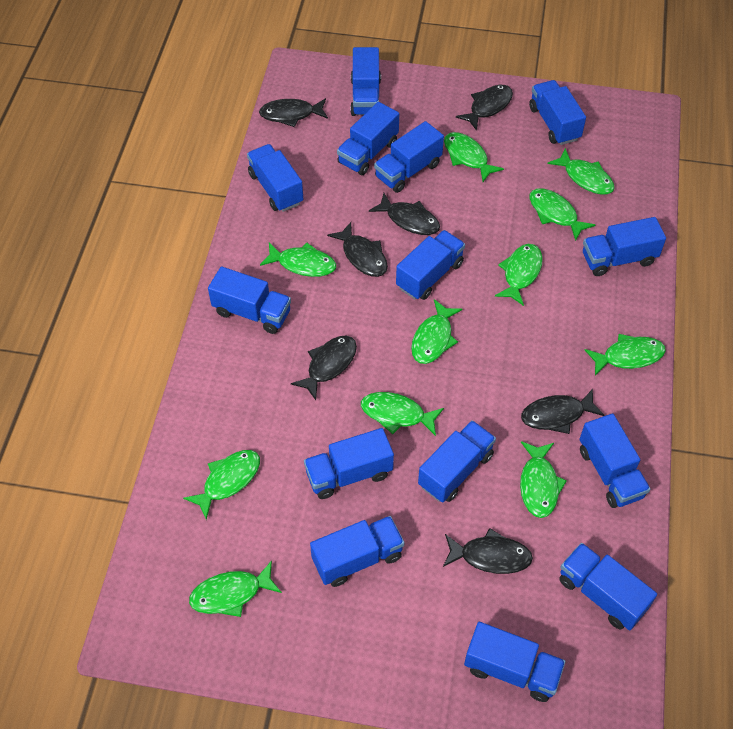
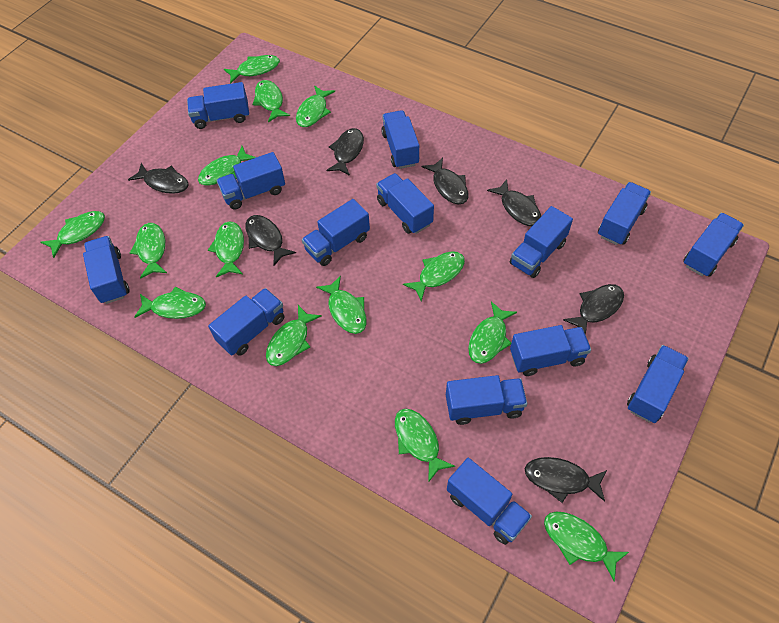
green fish: 11 -> 14

